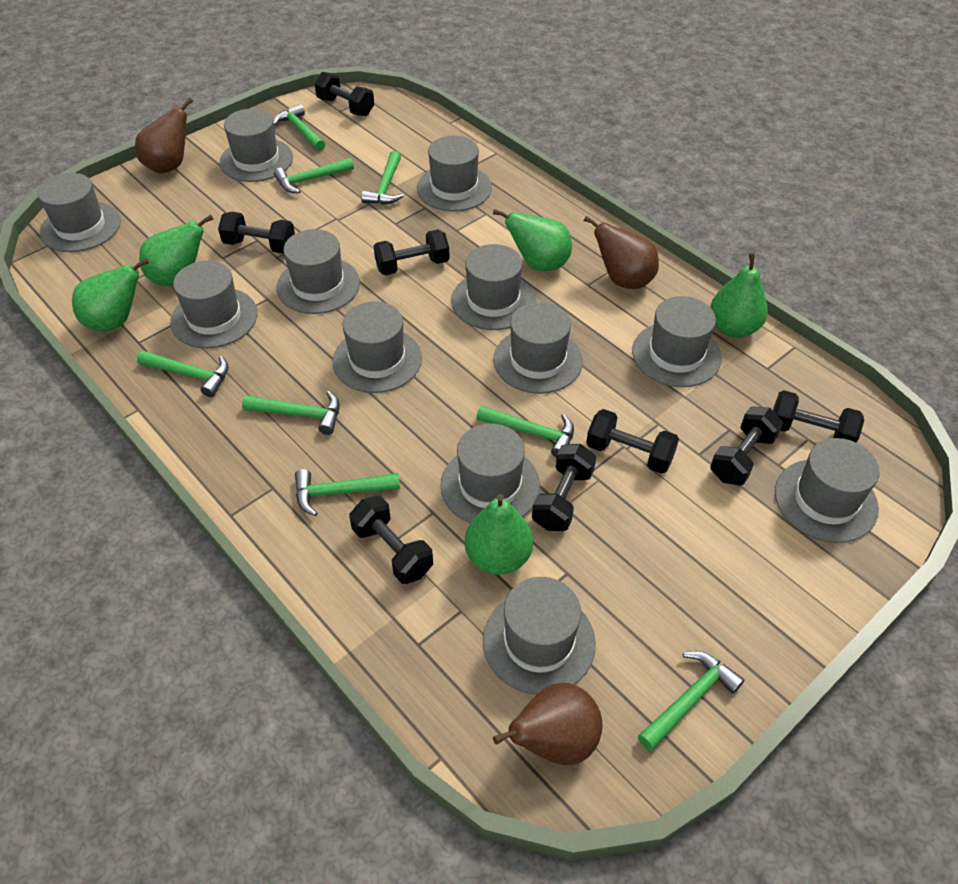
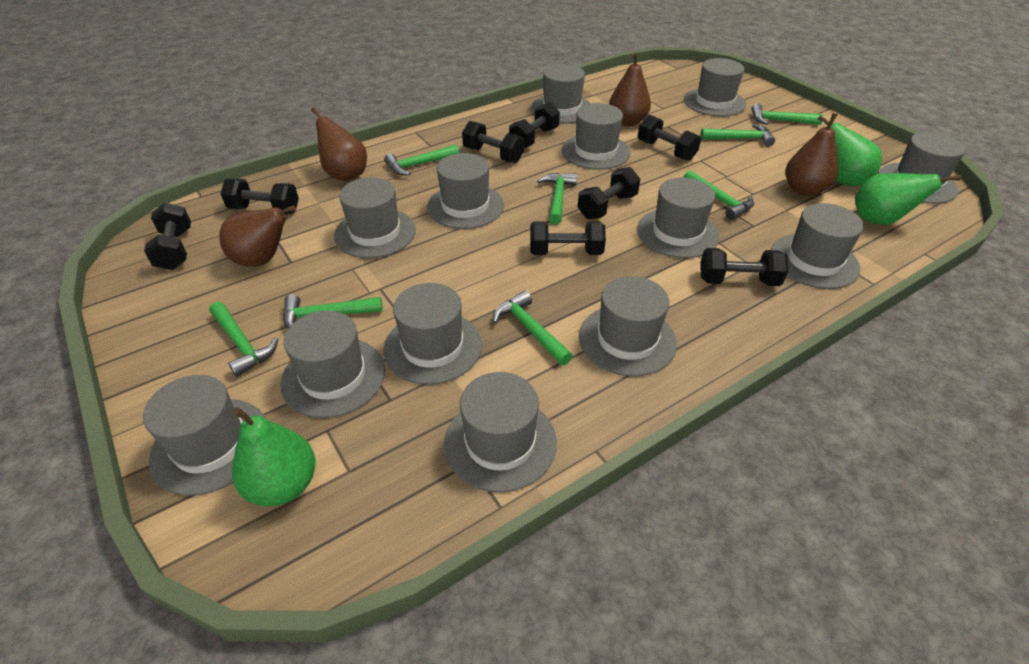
brown pear: 3 -> 4
green pear: 5 -> 3
grey hat: 12 -> 13

